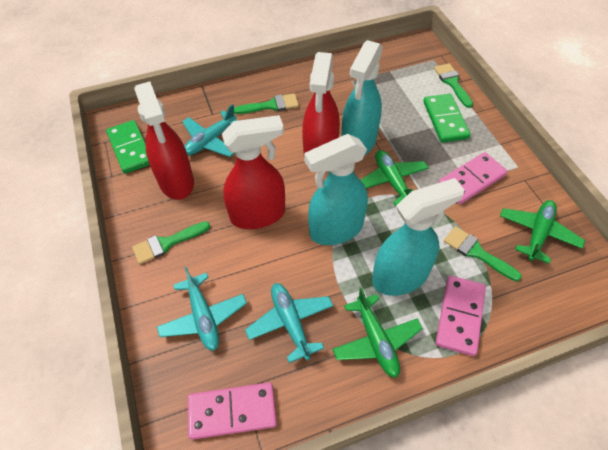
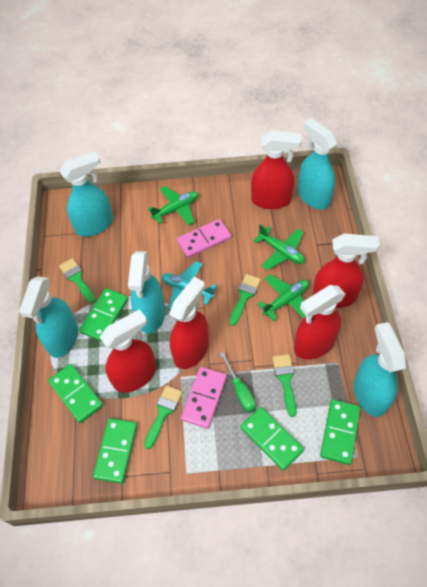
green domino: 2 -> 5
green screwdriver: 0 -> 1
pink domino: 3 -> 2
red spray bottle: 3 -> 5
turquoise plane: 3 -> 1
turquoise spray bottle: 3 -> 5

